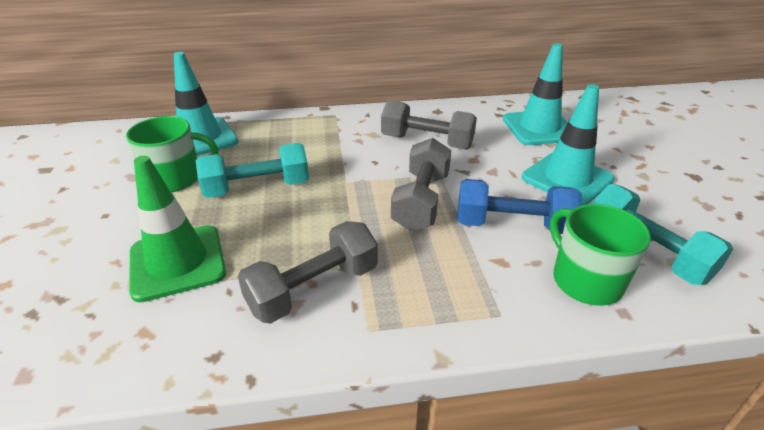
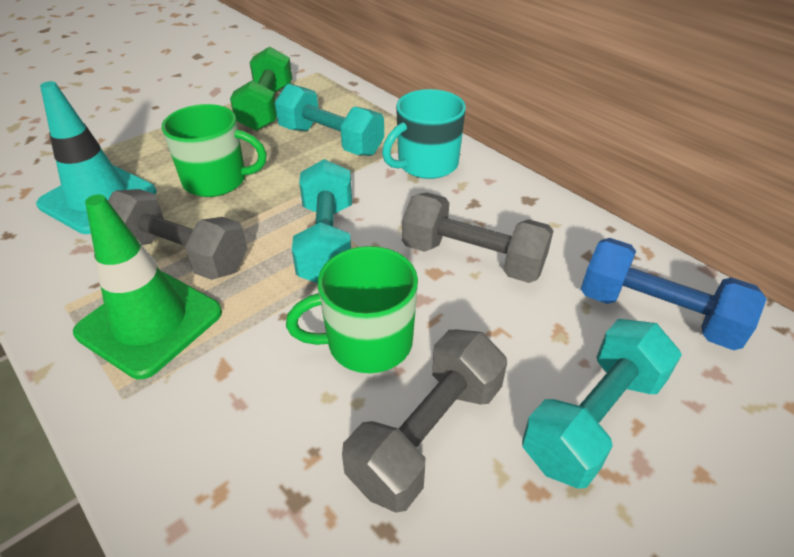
green dumbbell: 0 -> 1
turquoise dumbbell: 2 -> 3
turquoise mug: 0 -> 1
turquoise traffic cone: 3 -> 1

